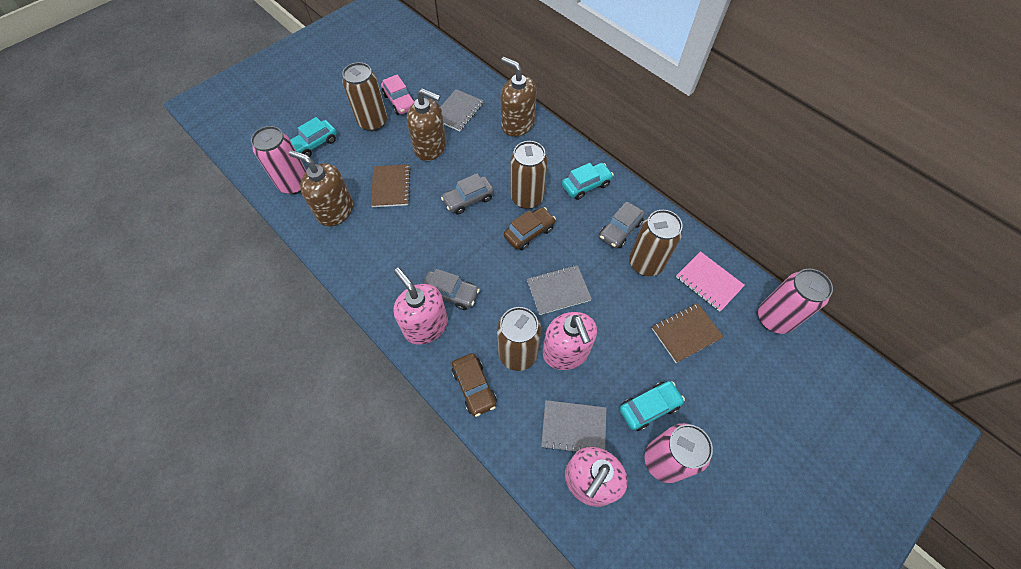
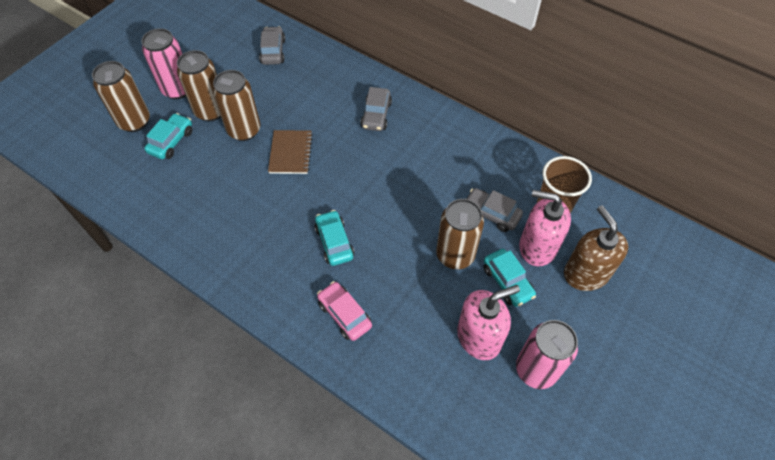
brown car: 2 -> 0
brown cup: 0 -> 1
brown notebook: 2 -> 1
brown soap dispenser: 3 -> 1
grey notebook: 3 -> 0
pink can: 3 -> 2
pink notebook: 1 -> 0
pink soap dispenser: 3 -> 2

